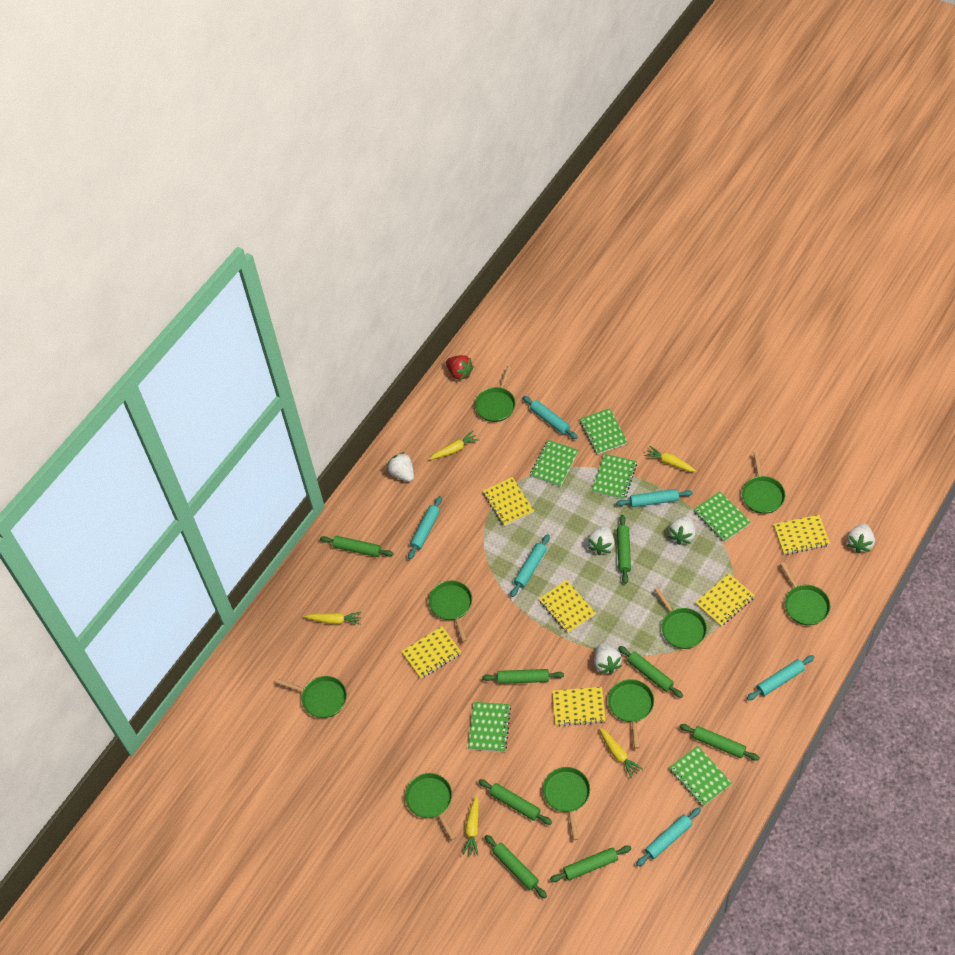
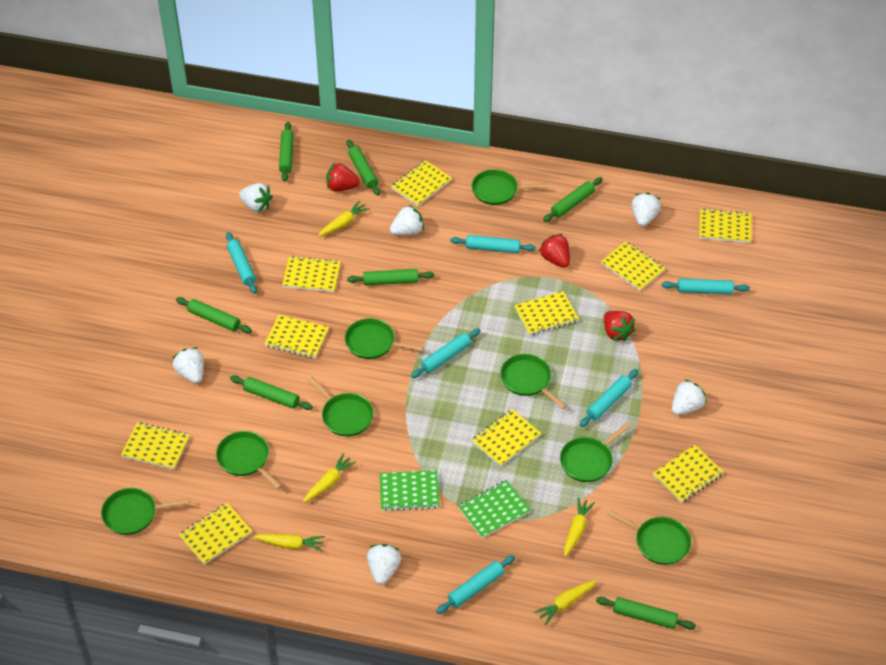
green notebook: 6 -> 2
green pan: 9 -> 8
green rolling pin: 8 -> 7
red strawberry: 1 -> 3
white strawberry: 5 -> 6
yellow notebook: 6 -> 10

